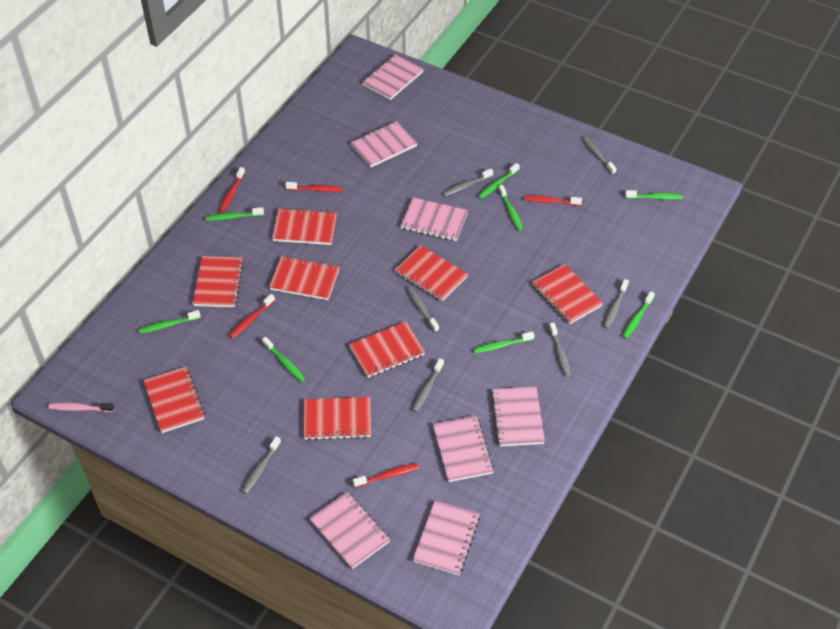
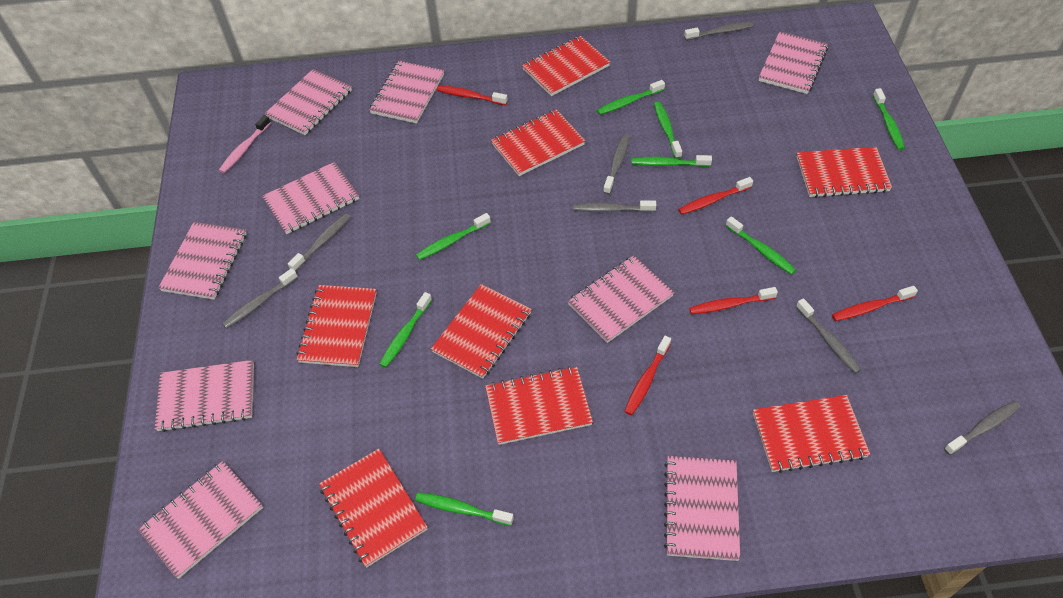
pink notebook: 7 -> 9

